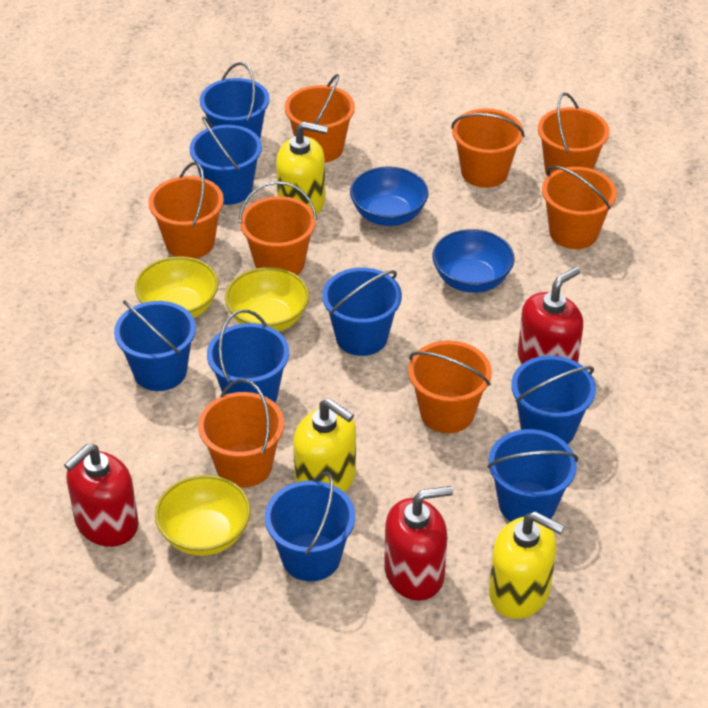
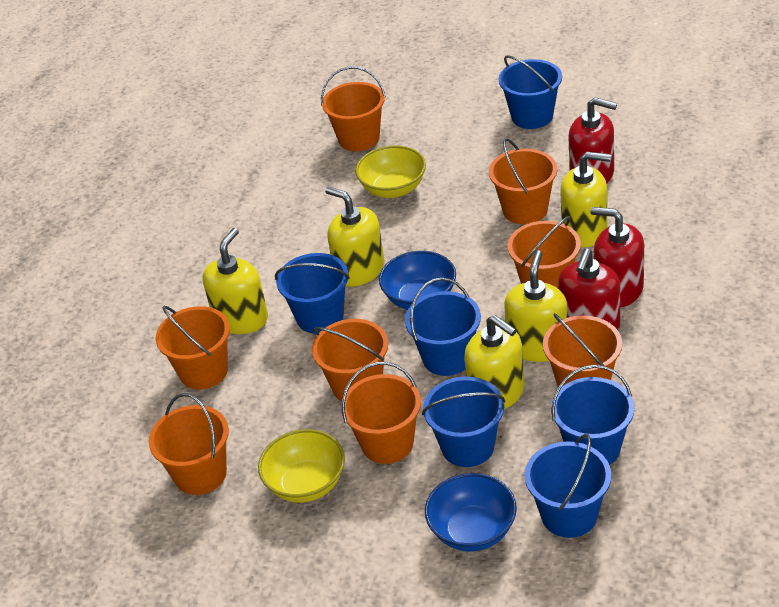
blue bucket: 8 -> 6
yellow bowl: 3 -> 2
yellow soap dispenser: 3 -> 5

